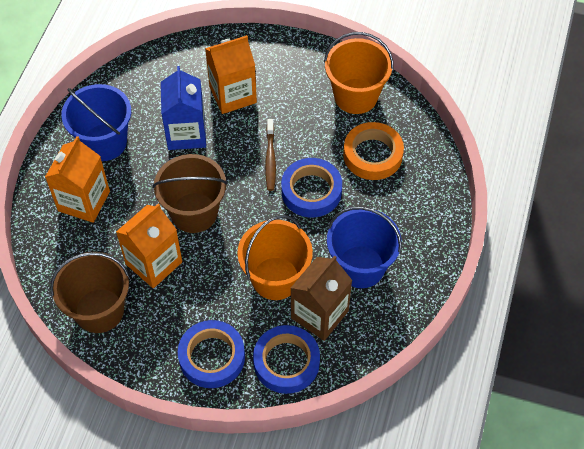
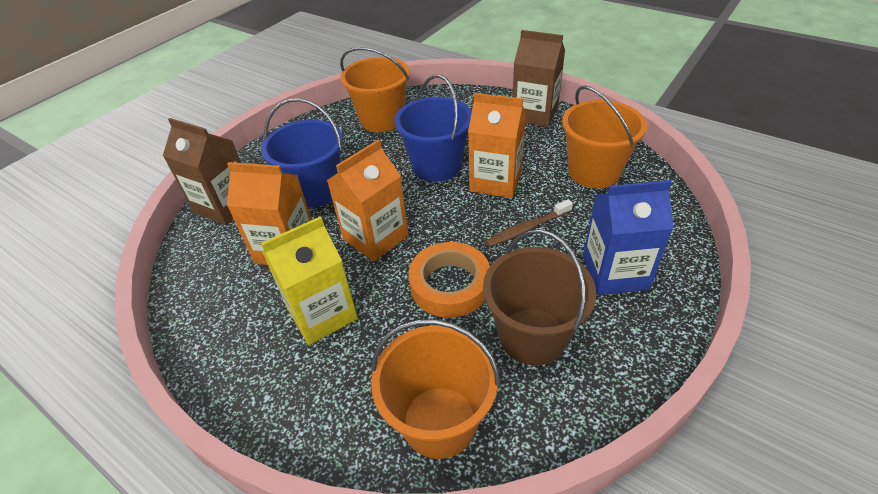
blue tape: 3 -> 0
brown bucket: 2 -> 1
brown carton: 1 -> 2
orange bucket: 2 -> 3
yellow carton: 0 -> 1

